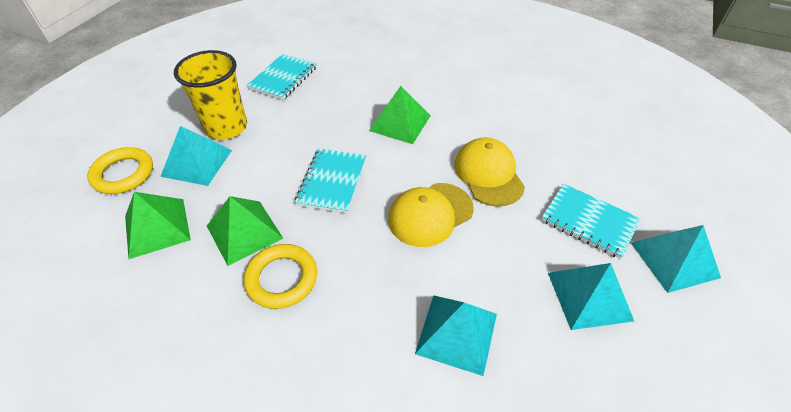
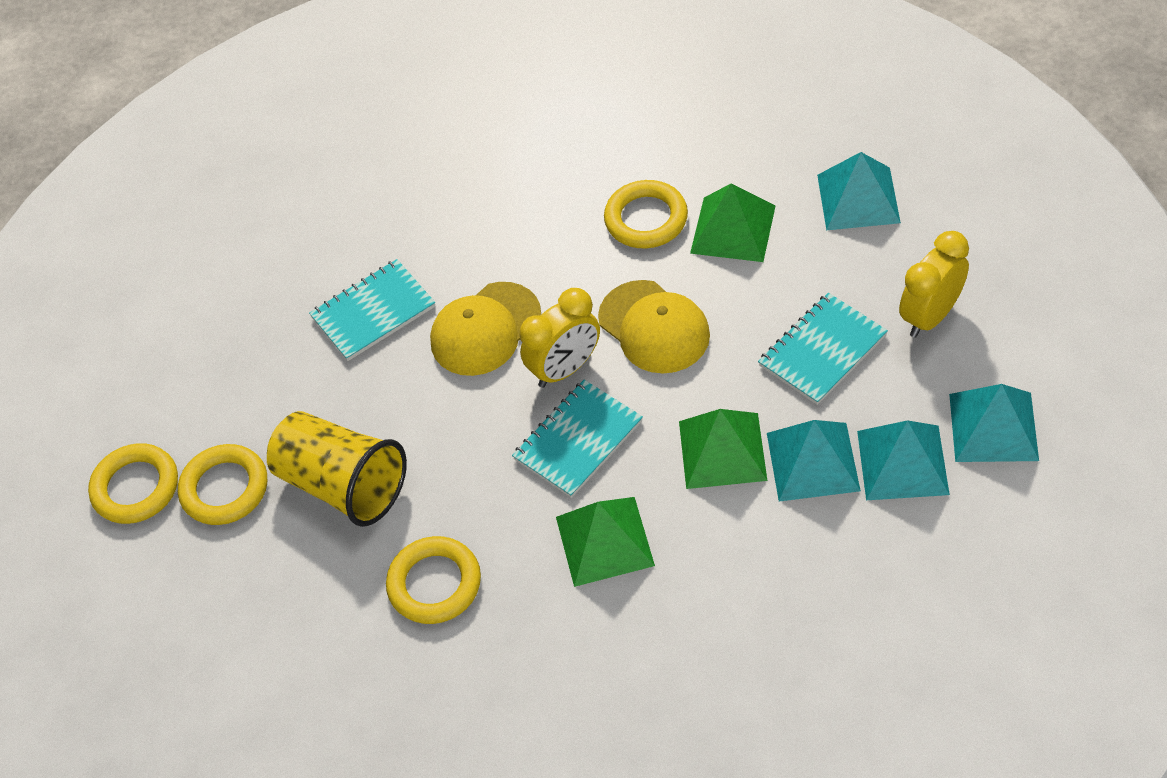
yellow clock: 0 -> 2
yellow ring: 2 -> 4

